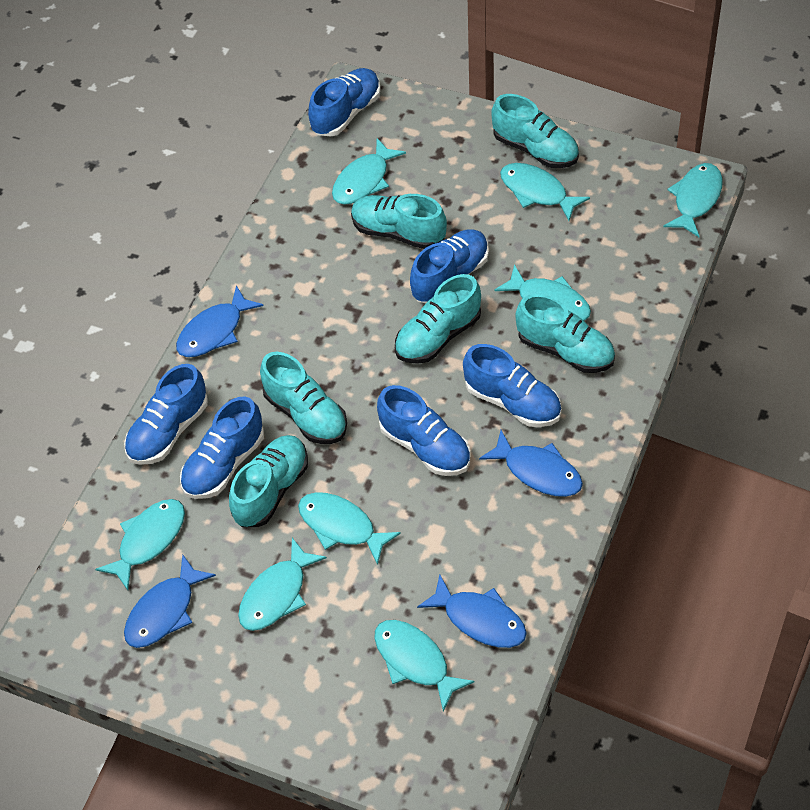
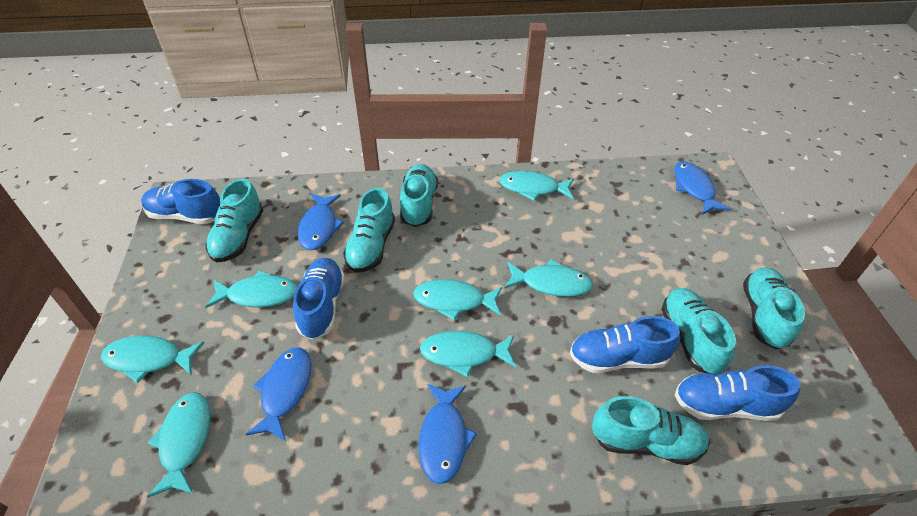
blue shoe: 6 -> 4
turquoise fish: 8 -> 7

